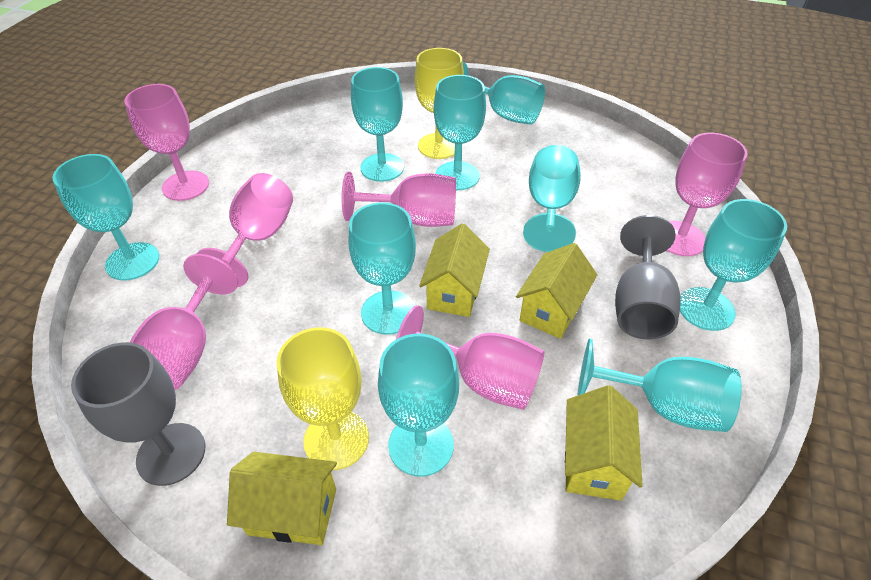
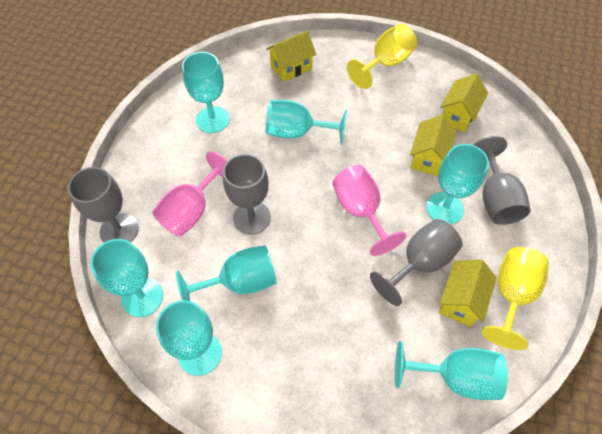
grey goblet: 2 -> 4
pink goblet: 6 -> 2
turquoise goblet: 9 -> 7

